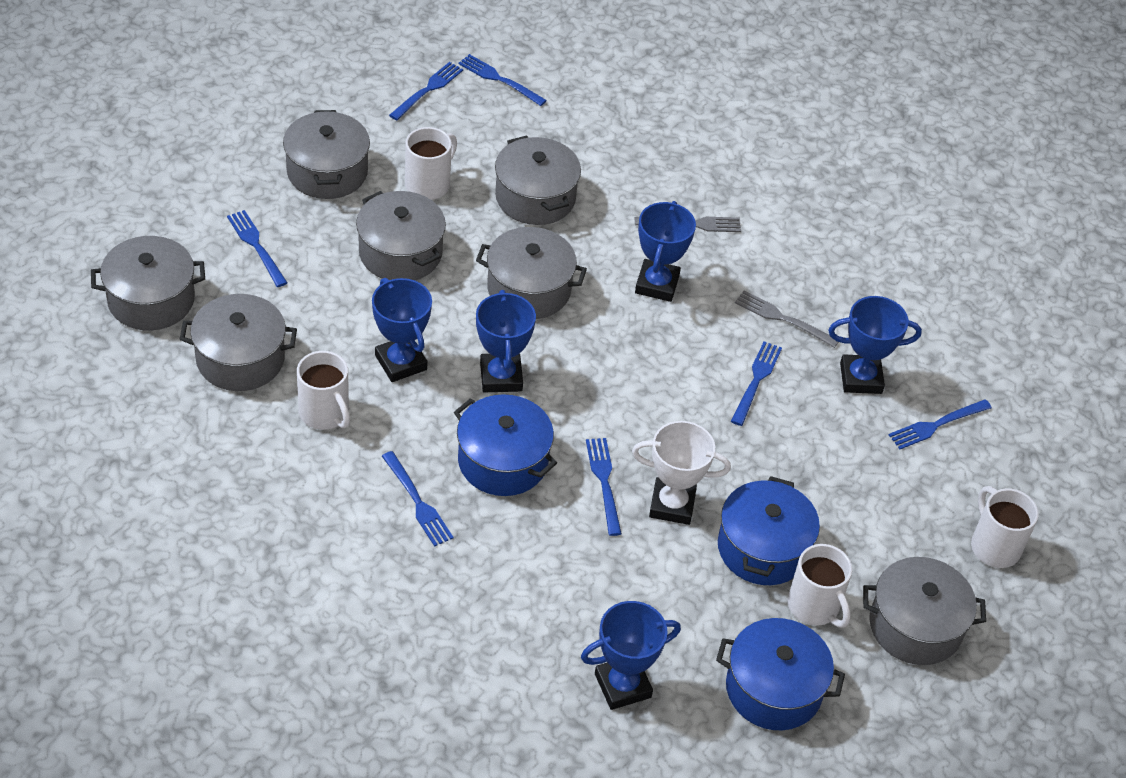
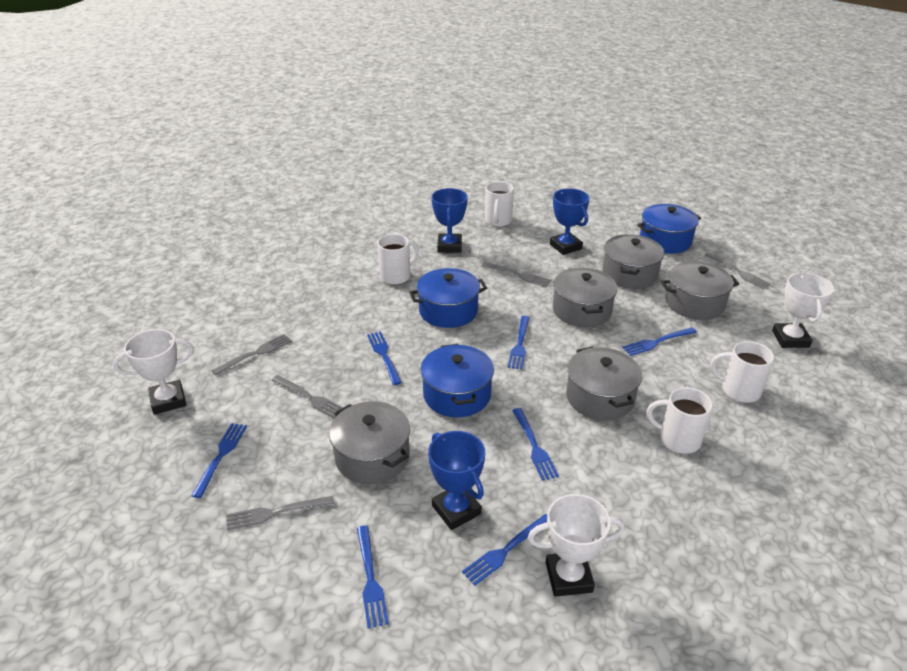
blue trophy: 5 -> 3
grey fork: 2 -> 5
grey pot: 7 -> 5
white trophy: 1 -> 3

